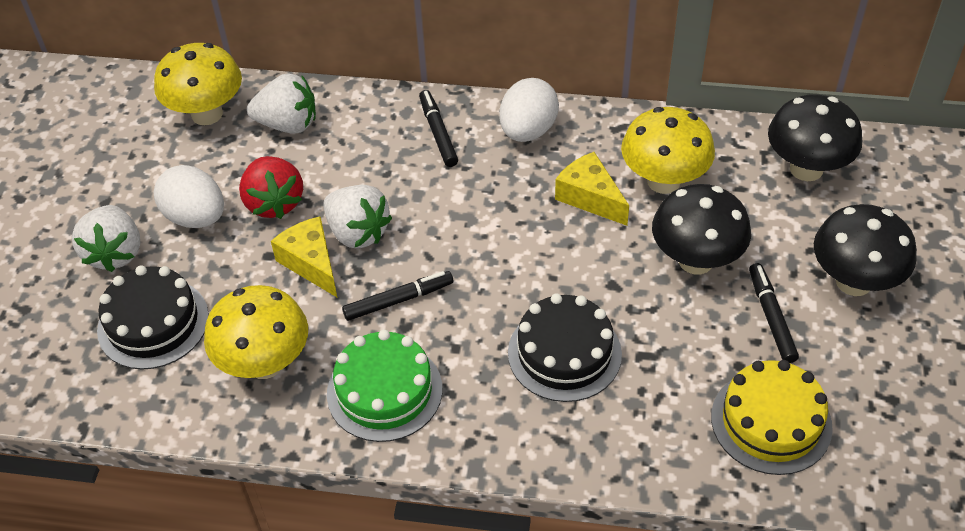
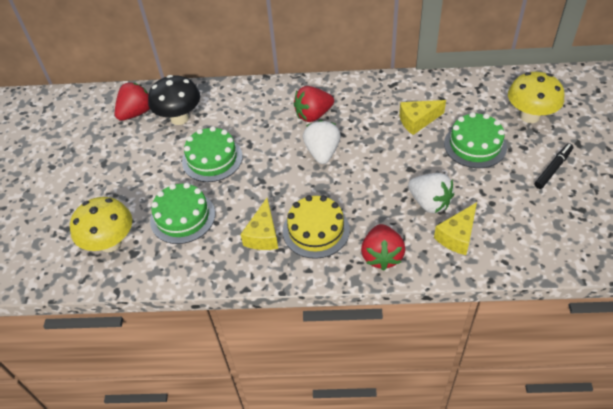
black cake: 2 -> 0
black marker: 3 -> 1
black mushroom: 3 -> 1
green cake: 1 -> 3
red strawberry: 1 -> 3
white egg: 2 -> 0
white strawberry: 3 -> 2
yellow cheese: 2 -> 3
yellow mushroom: 3 -> 2

